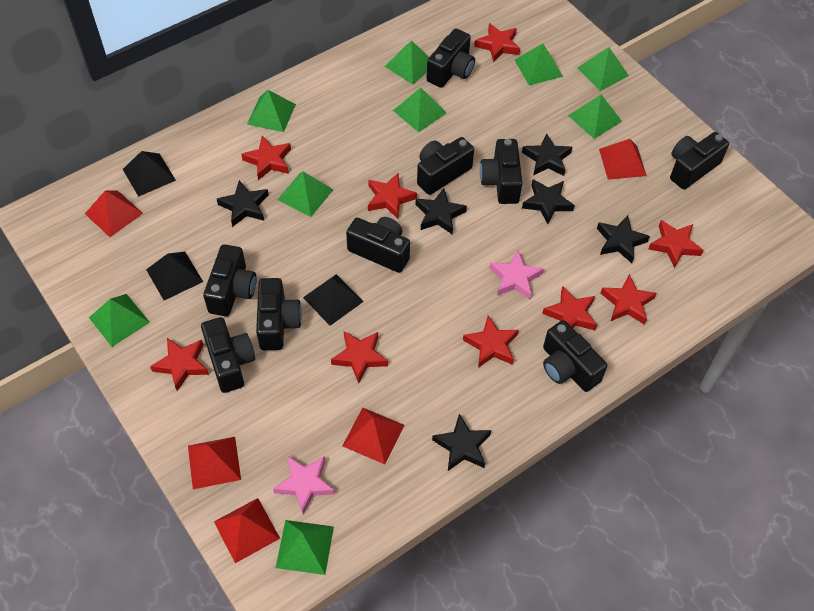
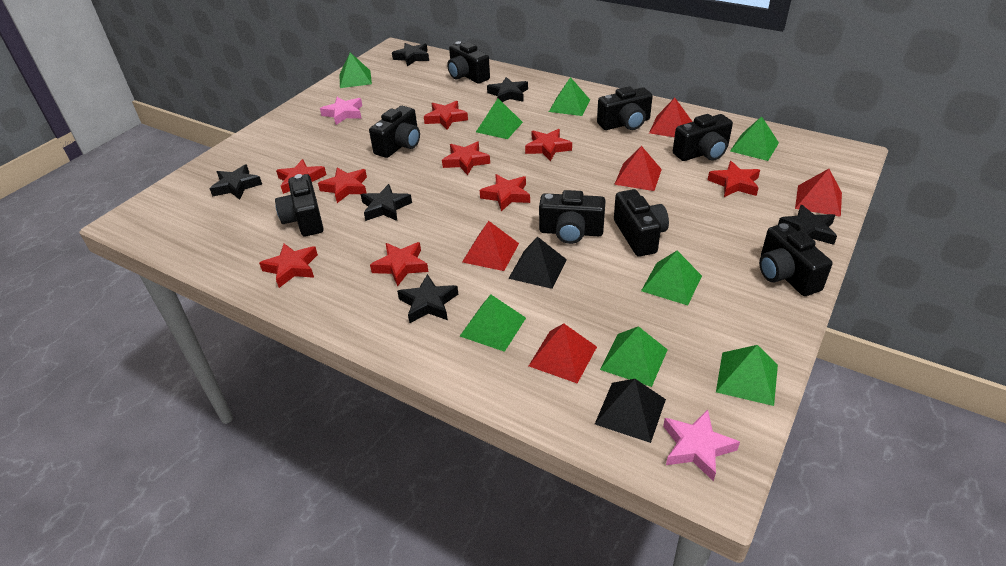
black camera: 9 -> 8
black pyramid: 3 -> 2
green pyramid: 9 -> 8

